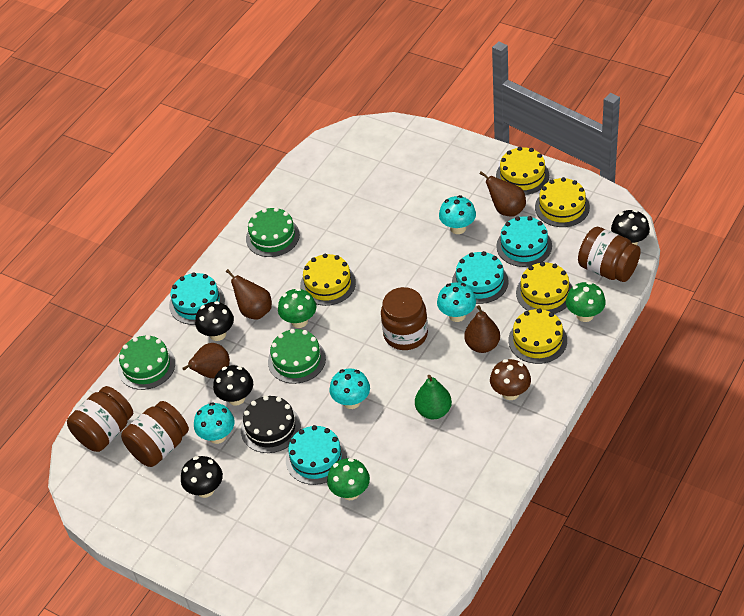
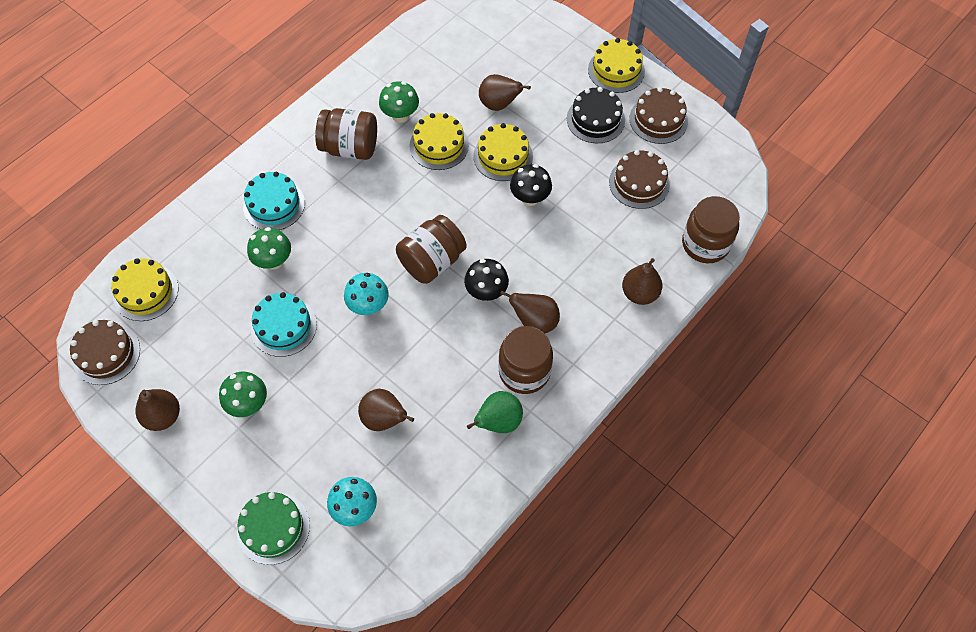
black mushroom: 4 -> 2
brown cake: 0 -> 3
brown mushroom: 1 -> 0
brown pear: 4 -> 5
green cake: 3 -> 1
turquoise cake: 4 -> 2
turquoise mushroom: 4 -> 2
yellow cake: 5 -> 4

